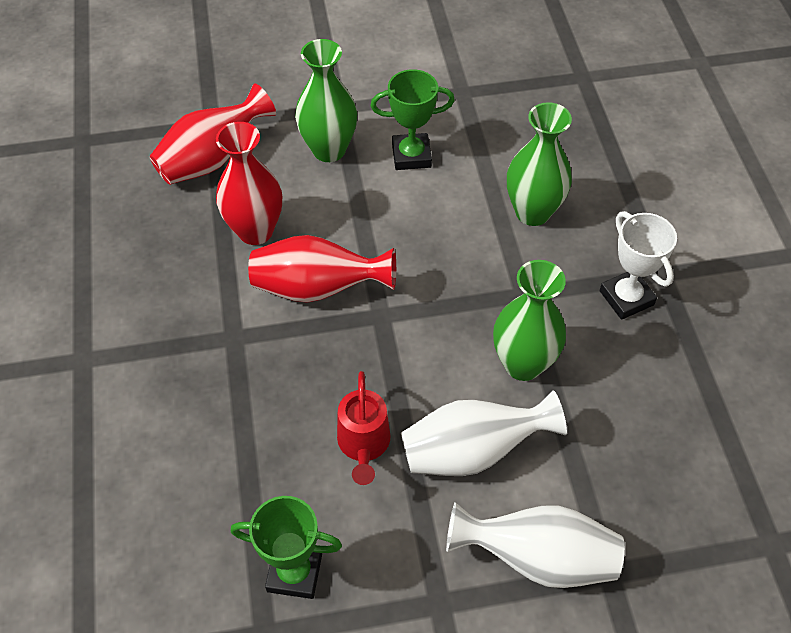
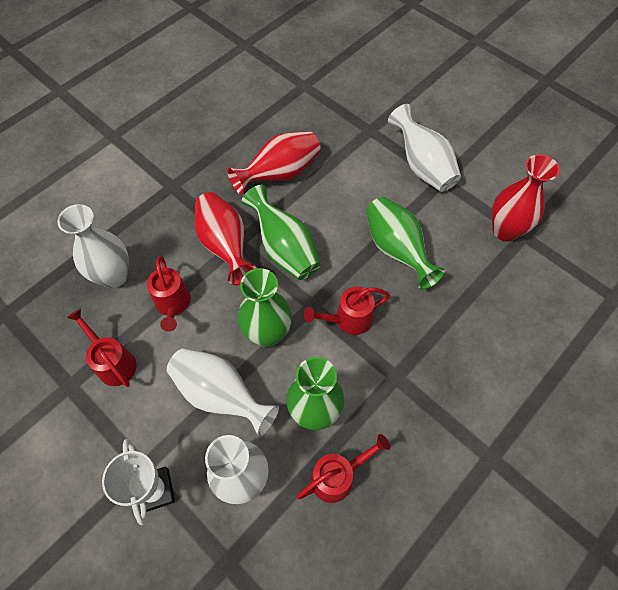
green trophy: 2 -> 0
green vase: 3 -> 4
red watering can: 1 -> 4
white vase: 2 -> 4

